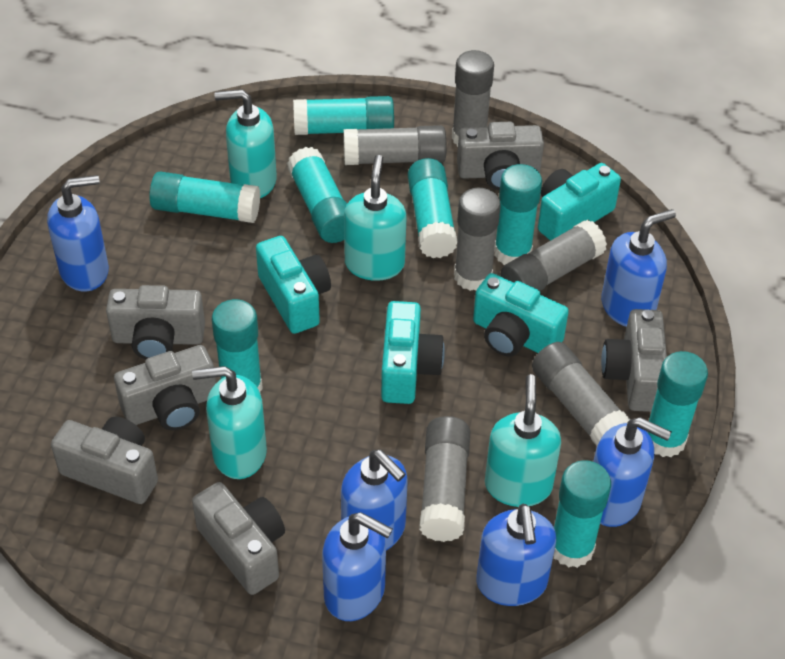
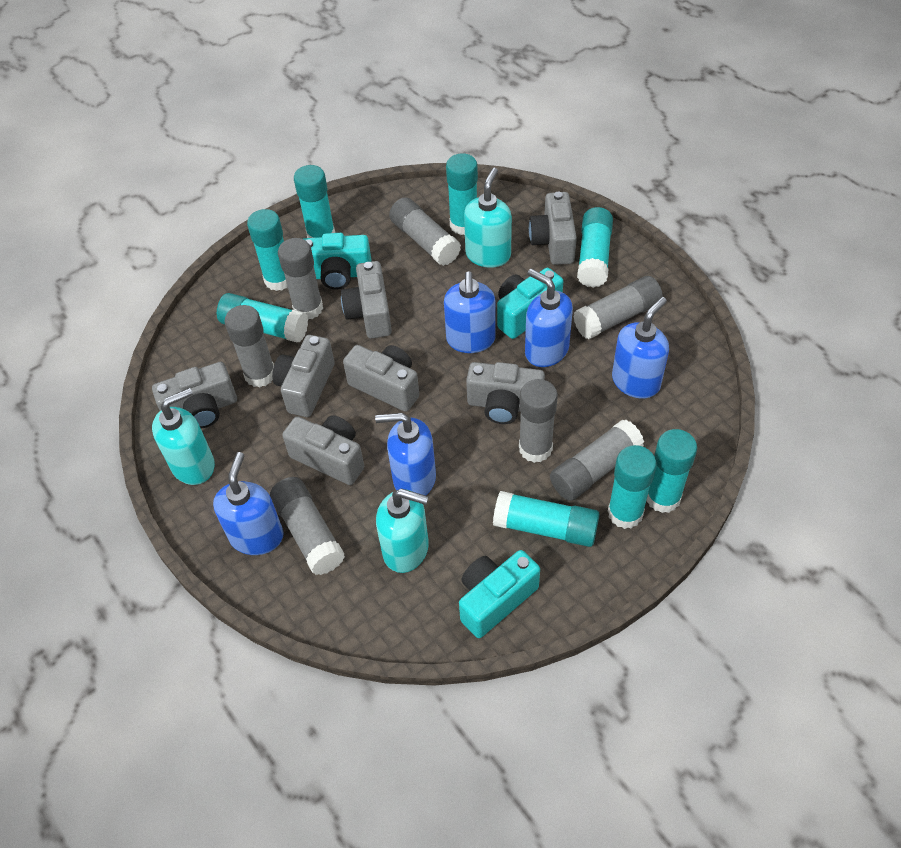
blue soap dispenser: 6 -> 5
grey camera: 6 -> 7
grey glue stick: 6 -> 7
turquoise camera: 4 -> 3
turquoise soap dispenser: 4 -> 3

